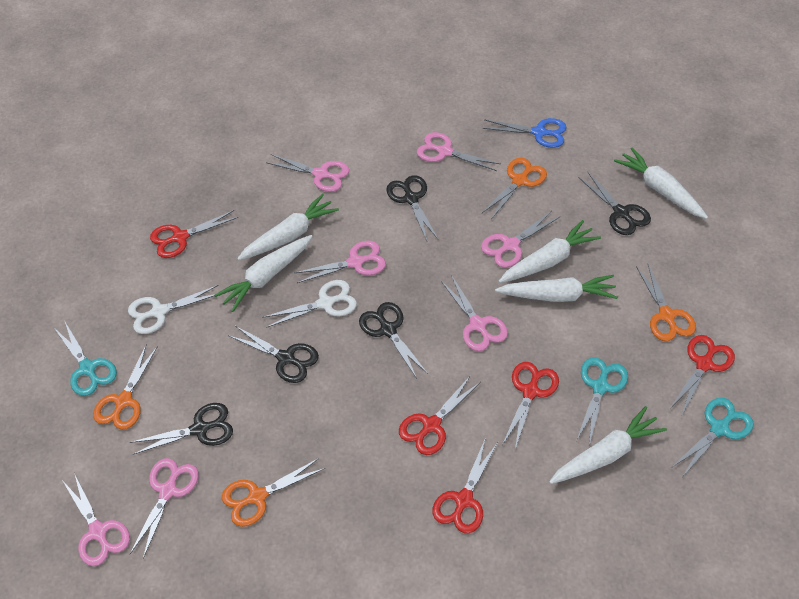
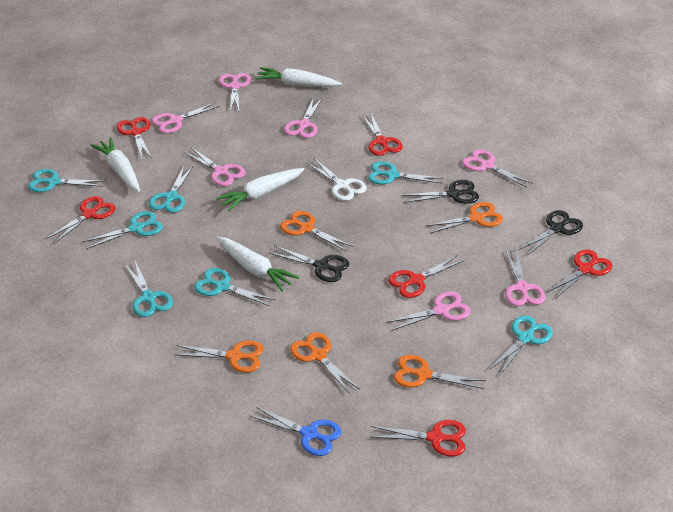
black scissors: 5 -> 3
orange scissors: 4 -> 5
red scissors: 5 -> 6
turquoise scissors: 3 -> 7
white carrot: 6 -> 4
white scissors: 2 -> 1

